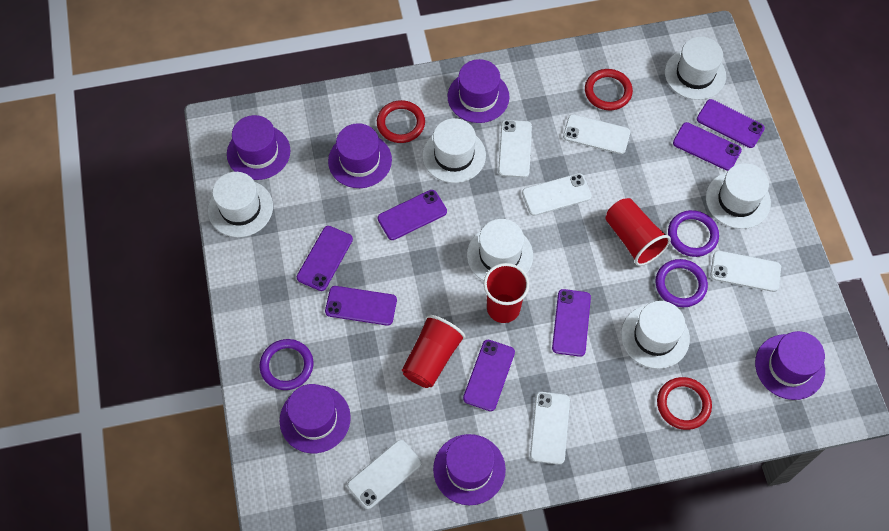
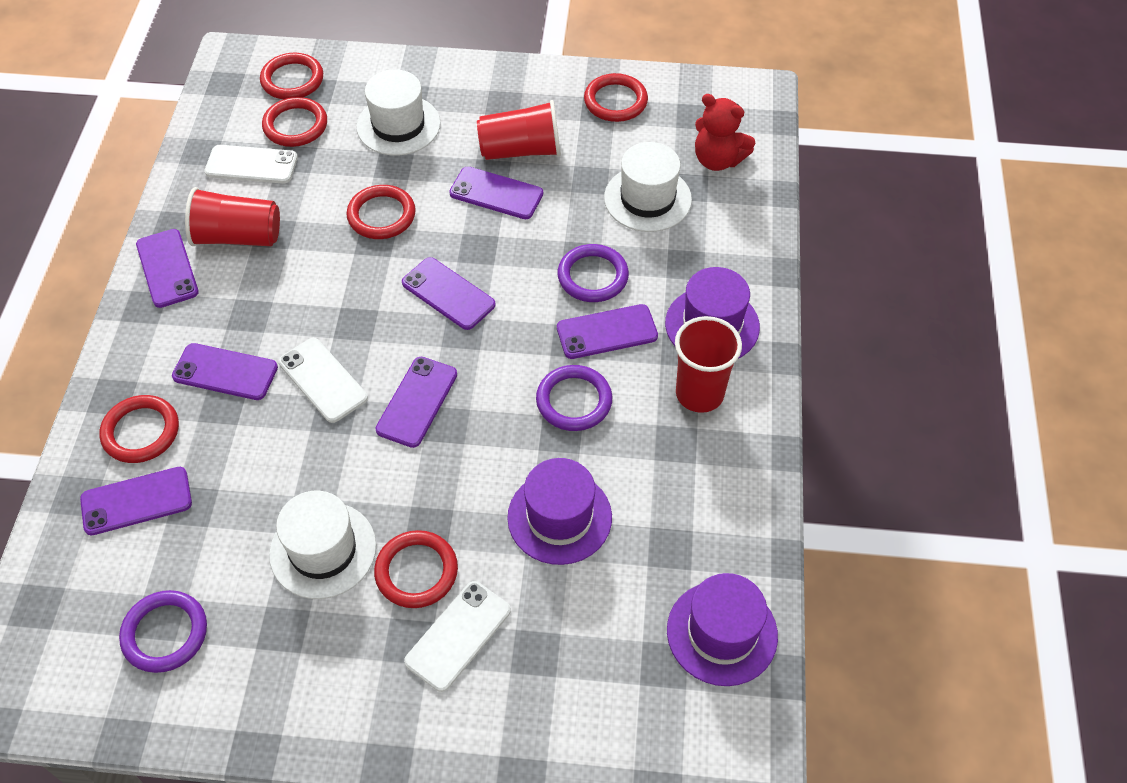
purple hat: 6 -> 3
red ring: 3 -> 6
red teddy bear: 0 -> 1
white hat: 6 -> 3
white phone: 6 -> 3

